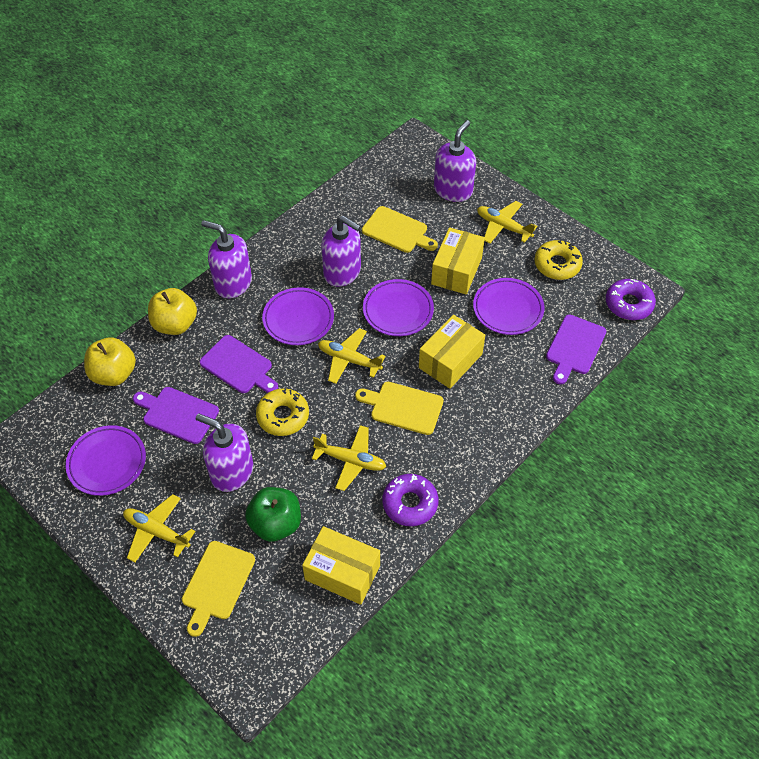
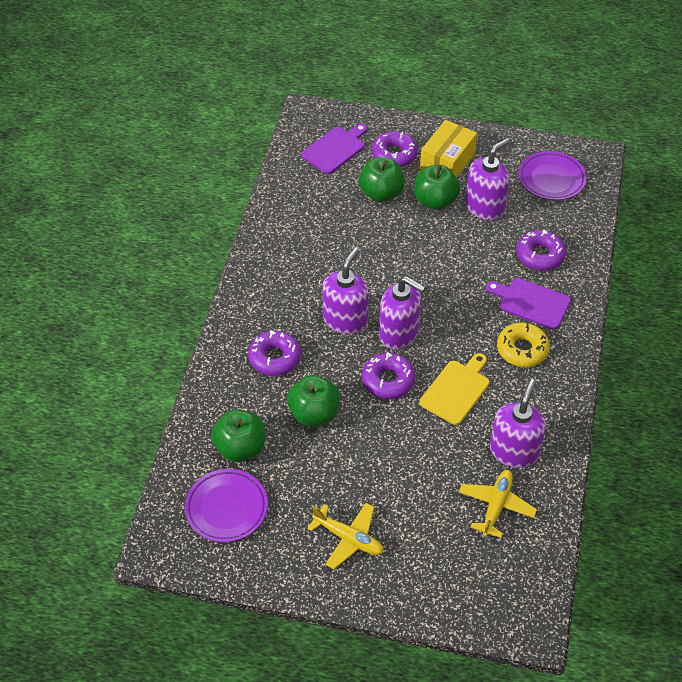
green apple: 1 -> 4
purple cutting board: 3 -> 2
purple donut: 2 -> 4
purple plate: 4 -> 2
yellow apple: 2 -> 0
yellow box: 3 -> 1
yellow cutting board: 3 -> 1
yellow donut: 2 -> 1
yellow plane: 4 -> 2

